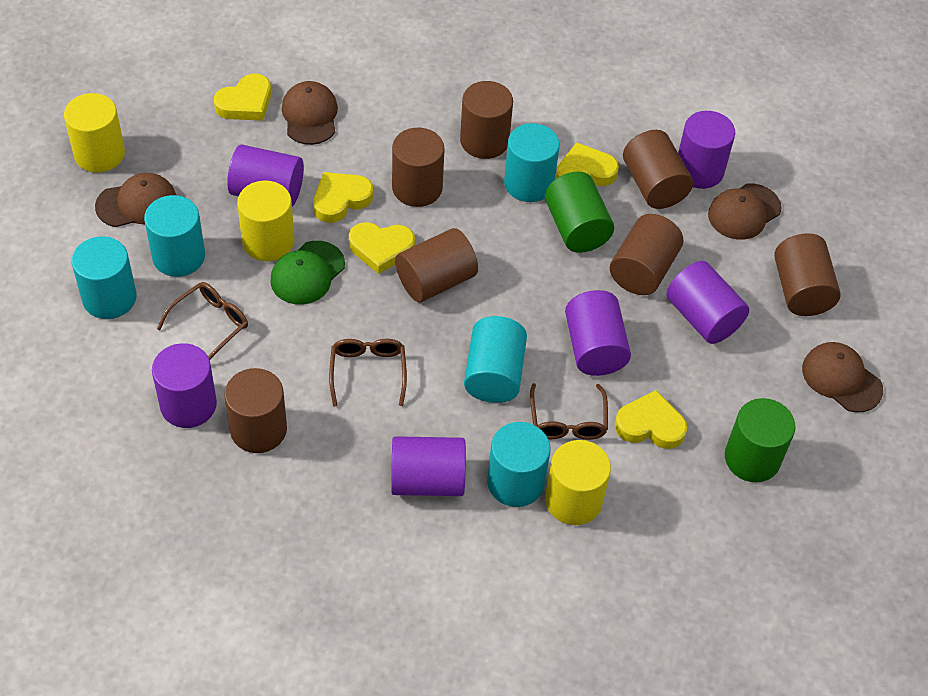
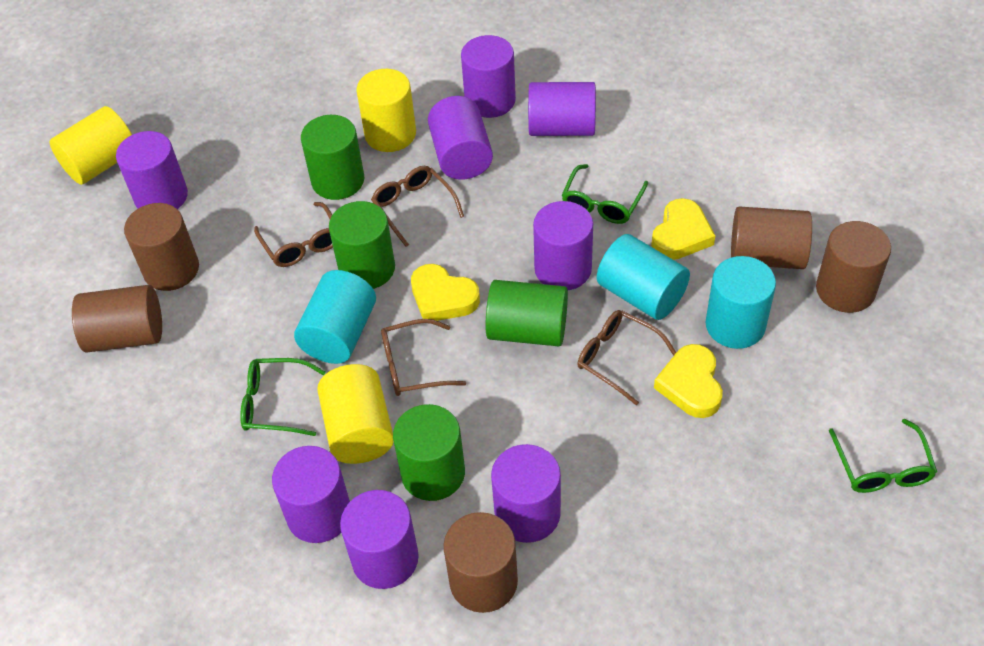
brown cap: 4 -> 0
brown cylinder: 7 -> 5
brown glasses: 3 -> 4
green cap: 1 -> 0
green cylinder: 2 -> 4
green glasses: 0 -> 3
purple cylinder: 6 -> 8
turquoise cylinder: 5 -> 3
yellow heart: 5 -> 3

